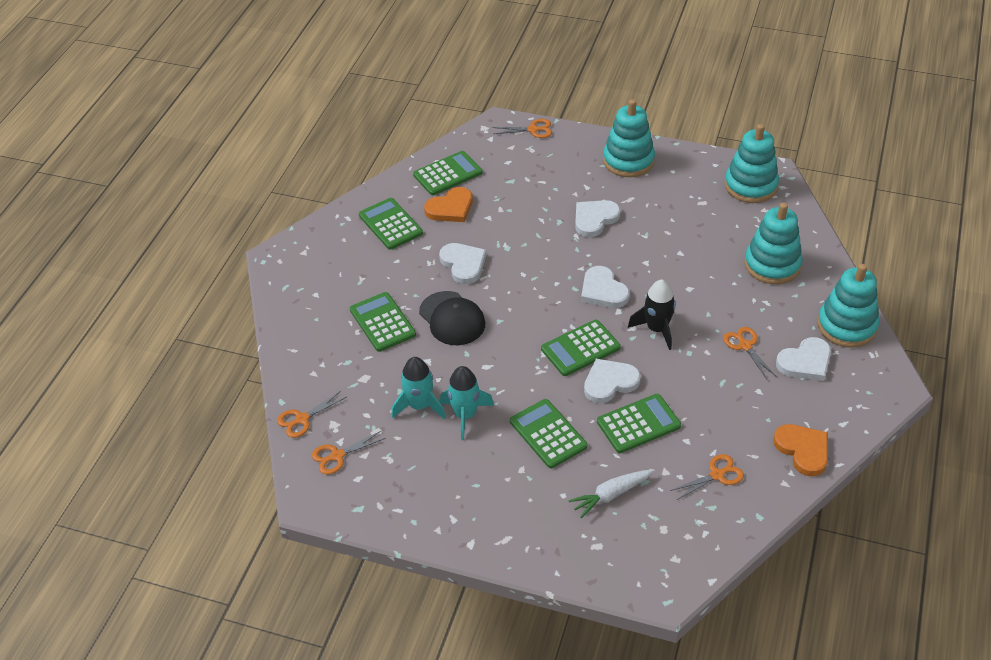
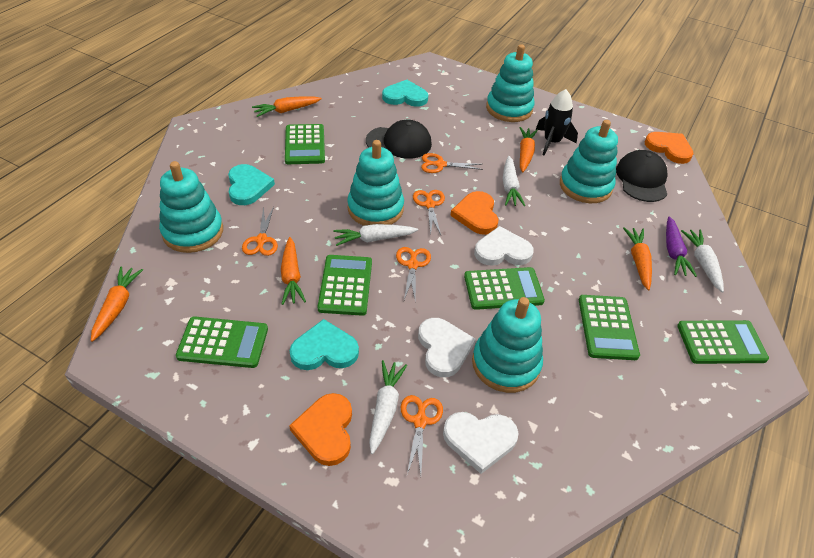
black cap: 1 -> 2
orange carrot: 0 -> 5
orange heart: 2 -> 3
purple carrot: 0 -> 1
turquoise heart: 0 -> 3
turquoise rocket: 2 -> 0
turquoise stacking toy: 4 -> 5
white carrot: 1 -> 4
white heart: 5 -> 3

